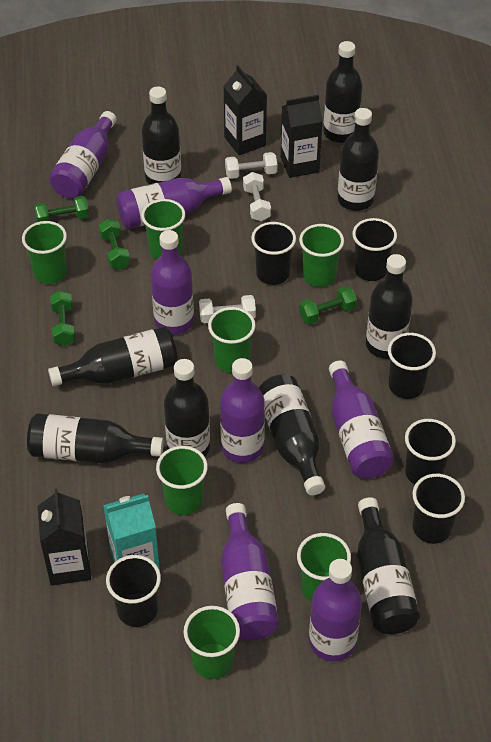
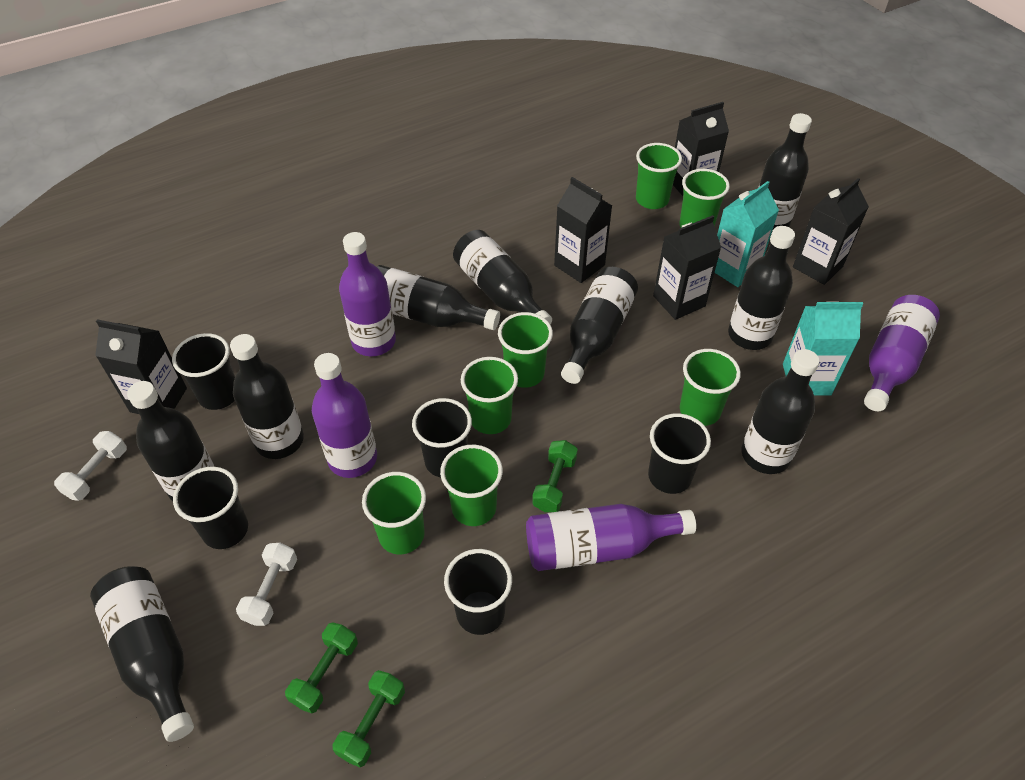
black carton: 3 -> 5
black cup: 6 -> 5
green dumbbell: 4 -> 3
purple bottle: 7 -> 4
turquoise carton: 1 -> 2
white dumbbell: 3 -> 2

